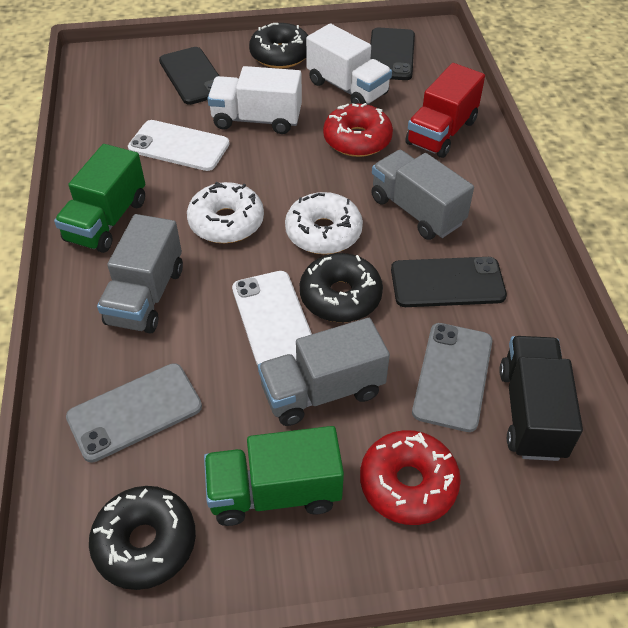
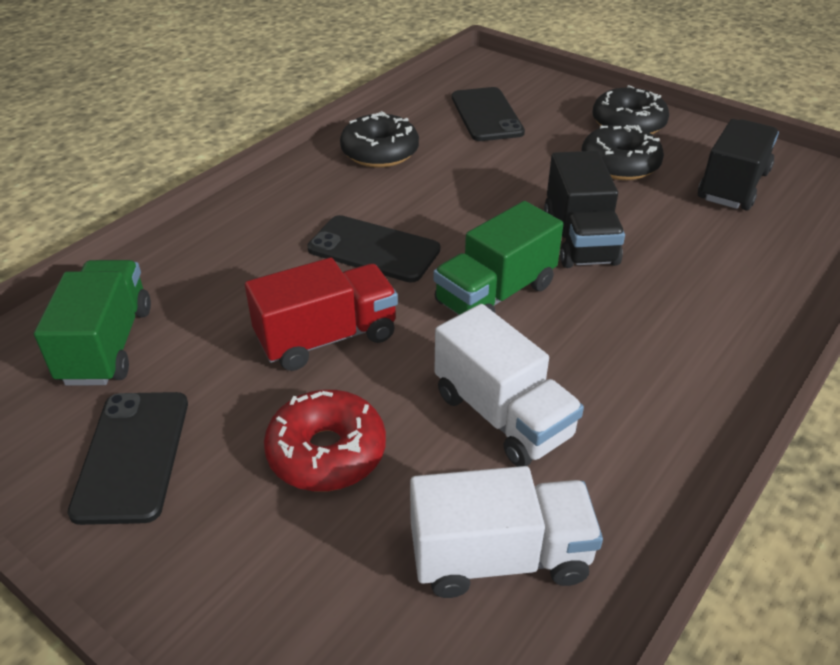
black truck: 1 -> 2
grey phone: 2 -> 0
grey truck: 3 -> 0
red donut: 2 -> 1
white donut: 2 -> 0
white phone: 2 -> 0

